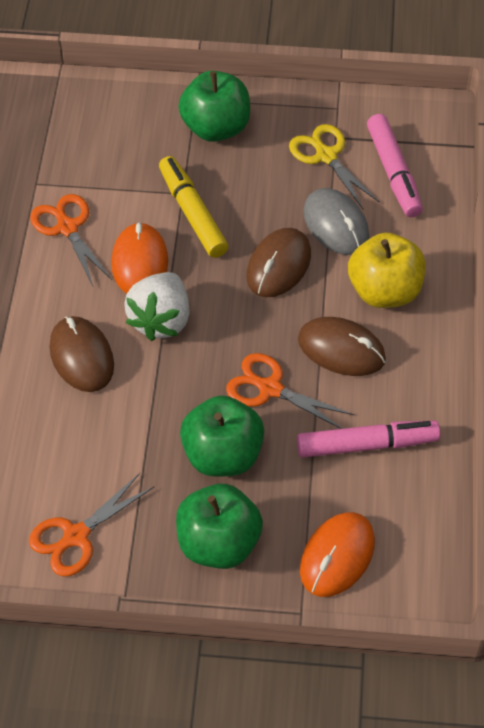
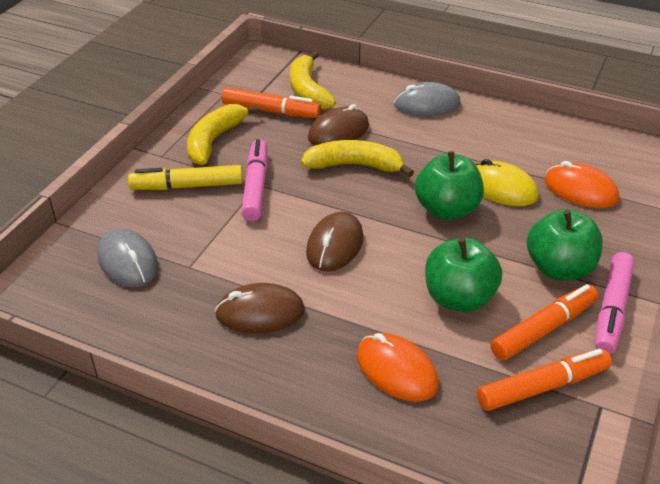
grey mouse: 1 -> 2
orange marker: 0 -> 3
orange scissors: 3 -> 0
white strawberry: 1 -> 0
yellow apple: 1 -> 0
yellow banana: 0 -> 3
yellow mouse: 0 -> 1
yellow scissors: 1 -> 0

